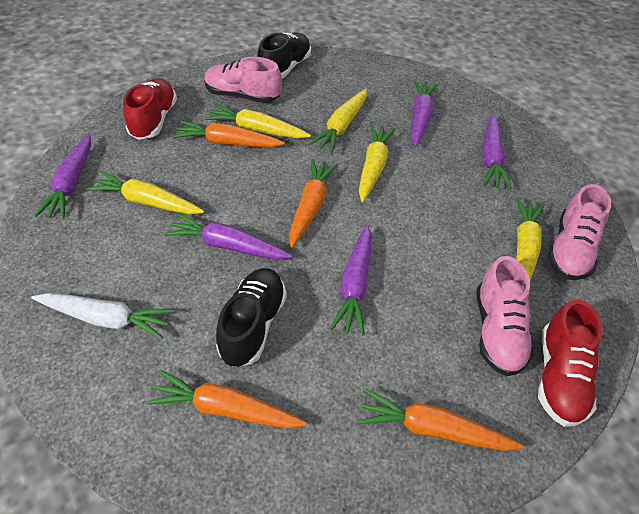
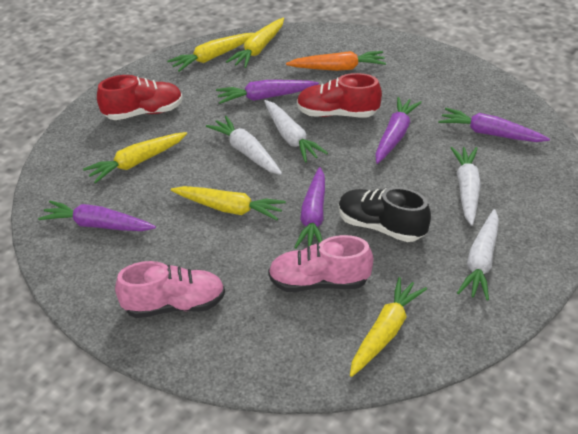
black shoe: 2 -> 1
orange carrot: 4 -> 1
pink shoe: 3 -> 2
white carrot: 1 -> 4

